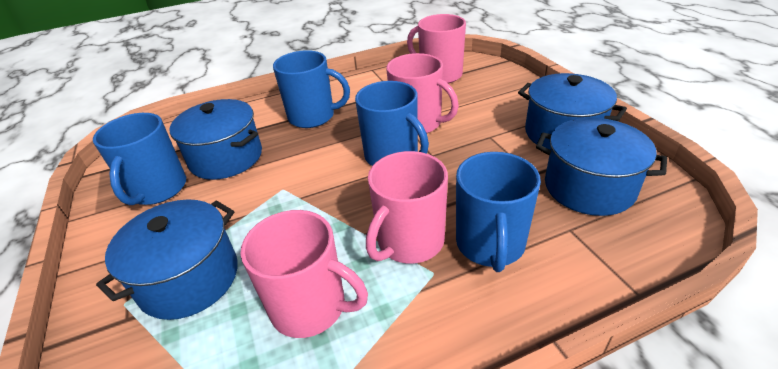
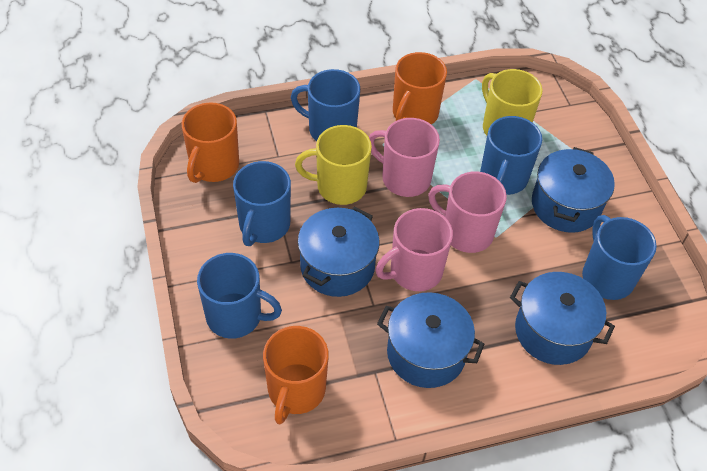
blue mug: 4 -> 5
orange mug: 0 -> 3
pink mug: 4 -> 3
yellow mug: 0 -> 2

